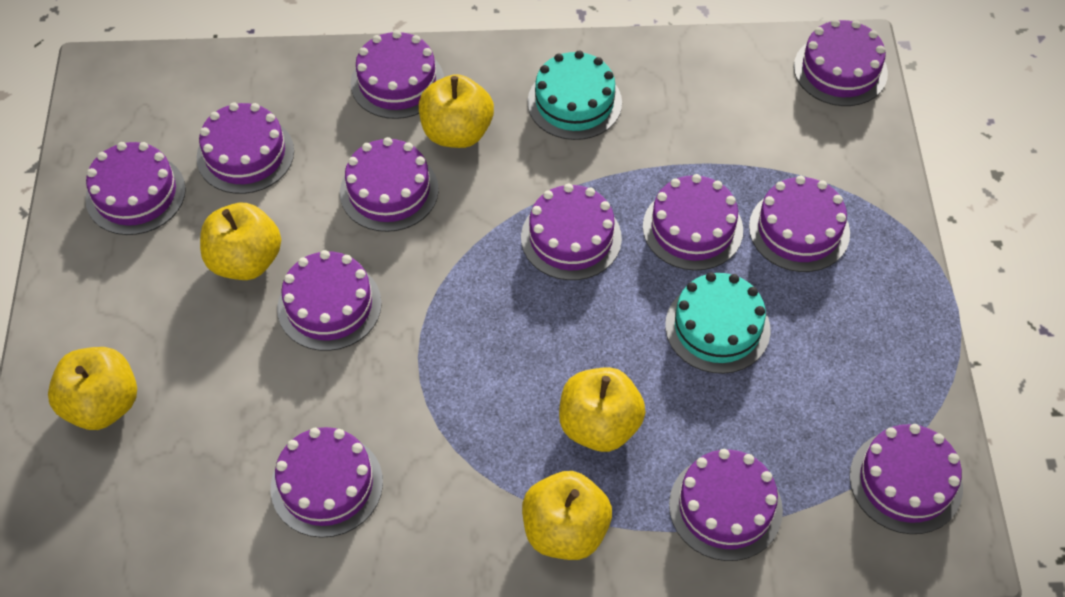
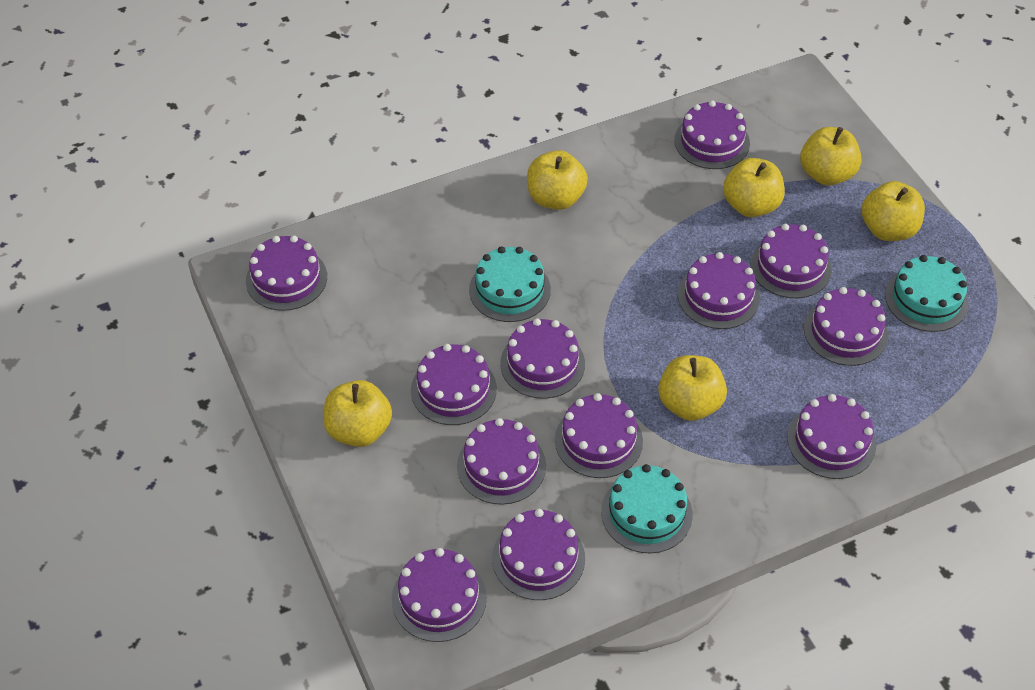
turquoise cake: 2 -> 3
yellow apple: 5 -> 6

